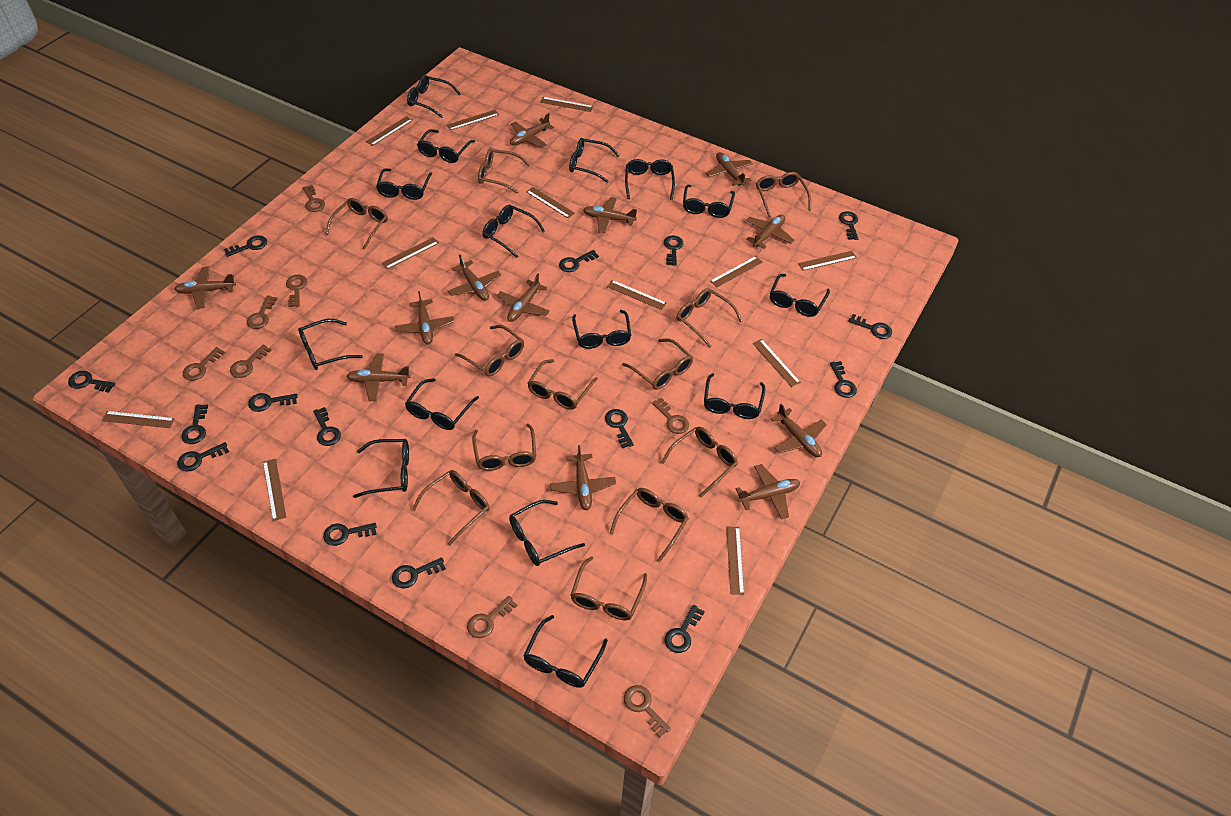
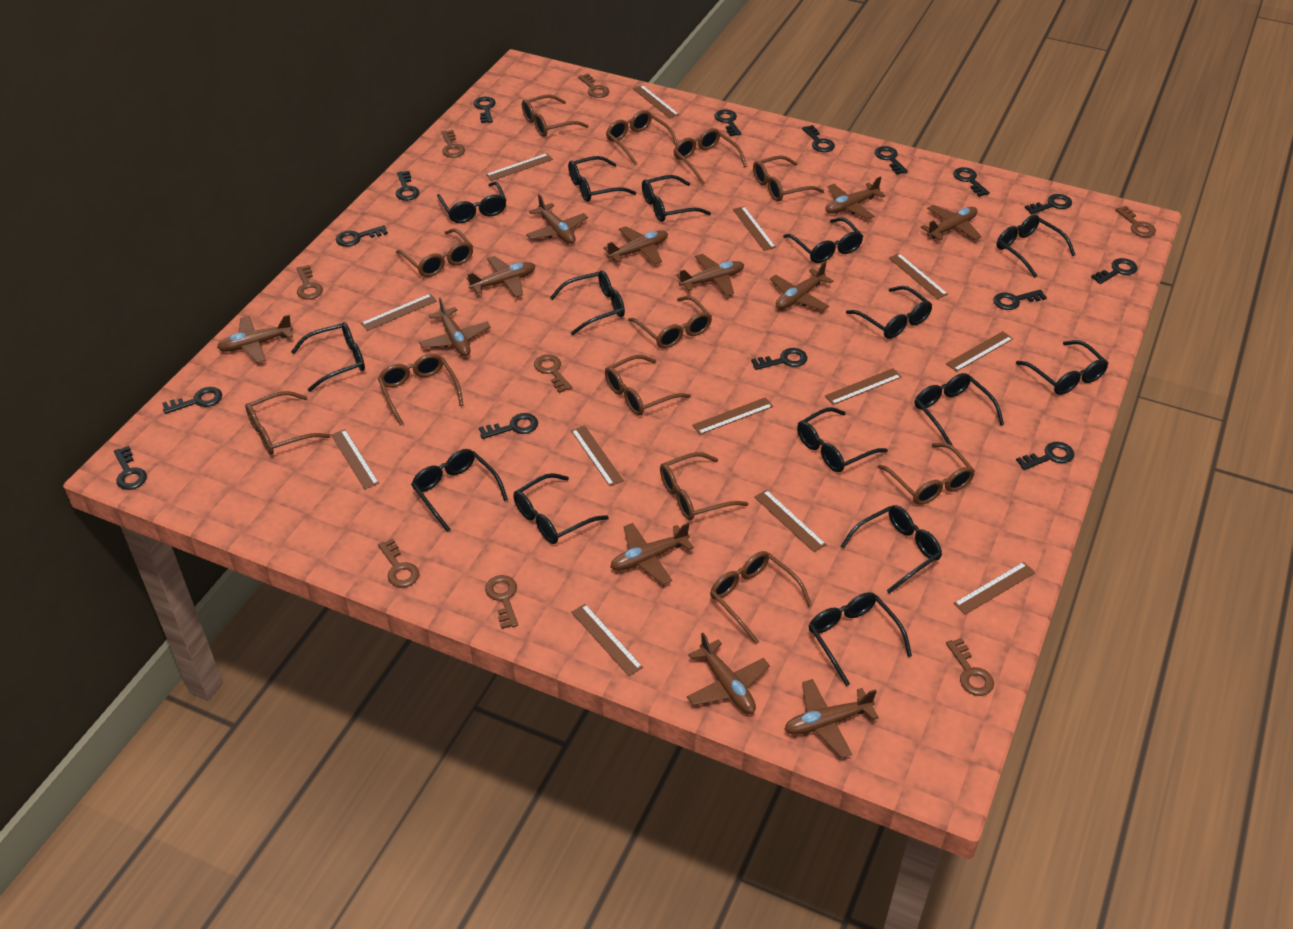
brown ruler: 12 -> 13

